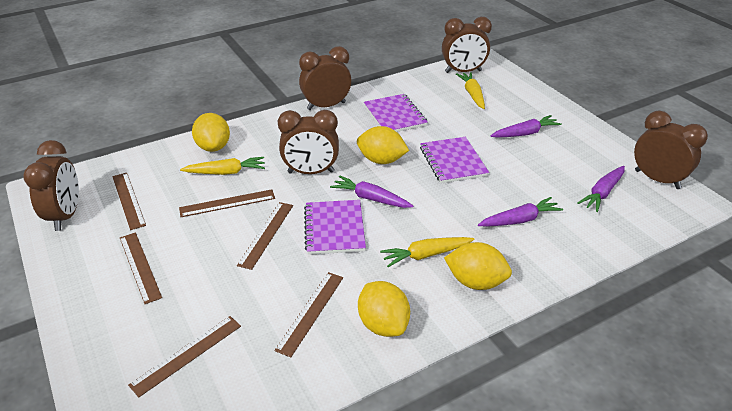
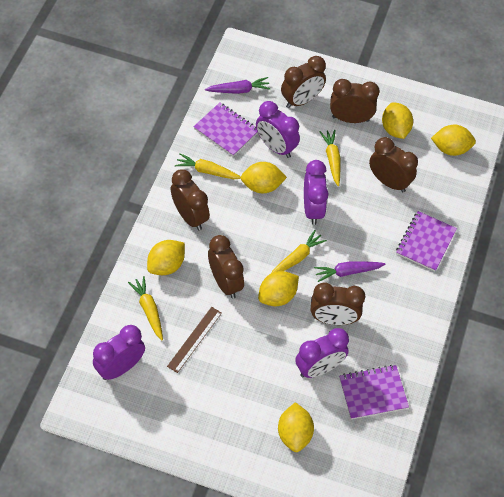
brown clock: 5 -> 6
brown ruler: 6 -> 1
purple carrot: 4 -> 2
purple clock: 0 -> 4
yellow carrot: 3 -> 4
yellow lemon: 4 -> 6

